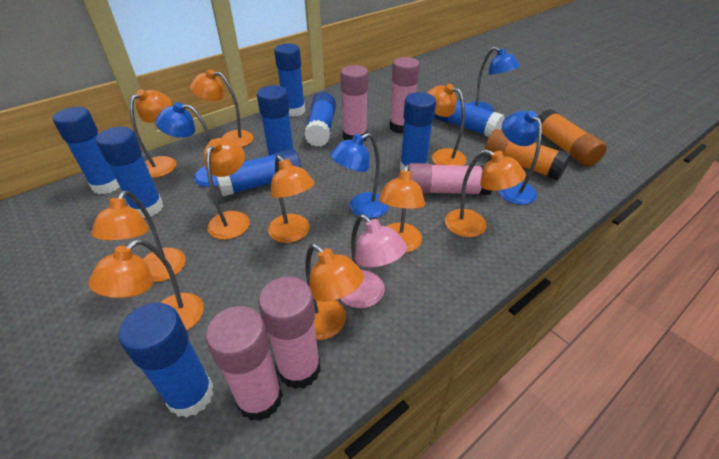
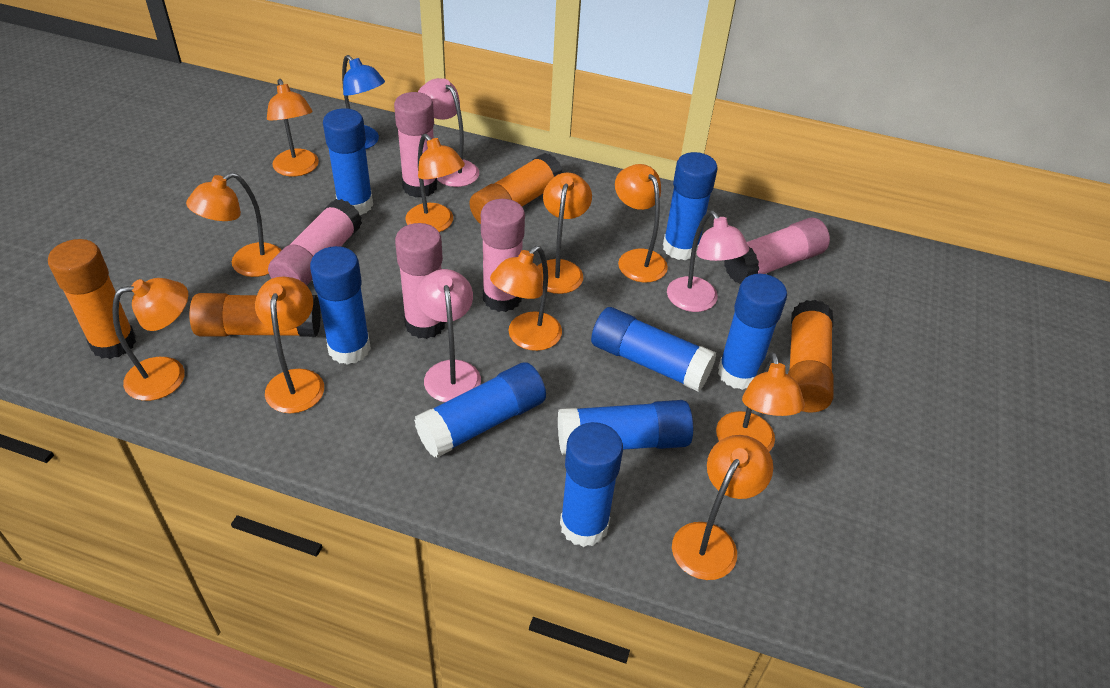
blue glue stick: 9 -> 8
blue lamp: 4 -> 1
orange glue stick: 2 -> 4
pink lamp: 1 -> 3

